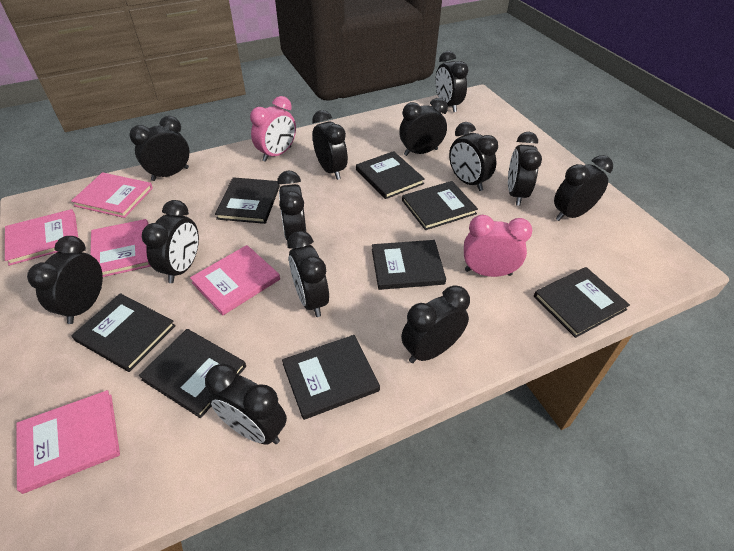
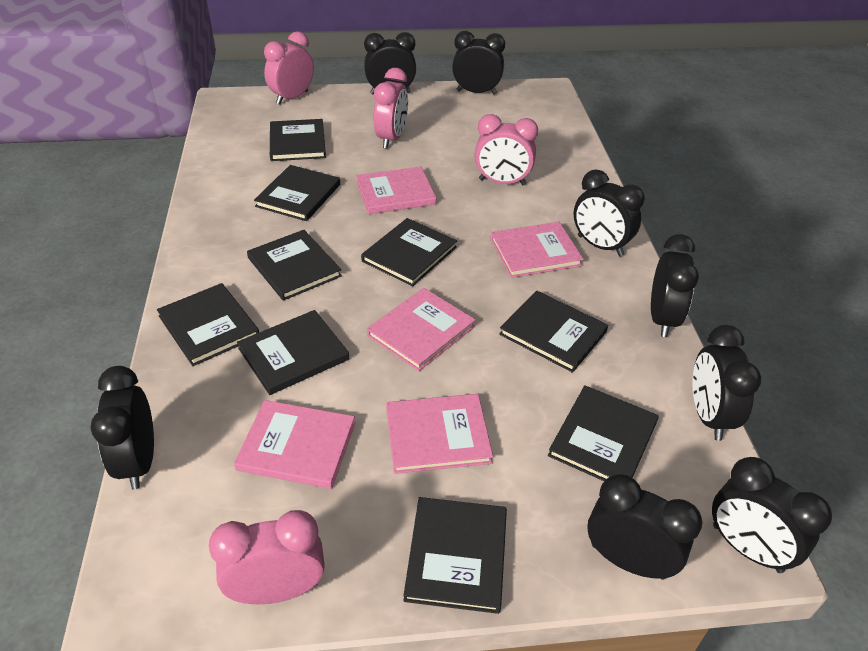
black book: 8 -> 9
black clock: 13 -> 8
pink clock: 2 -> 4

